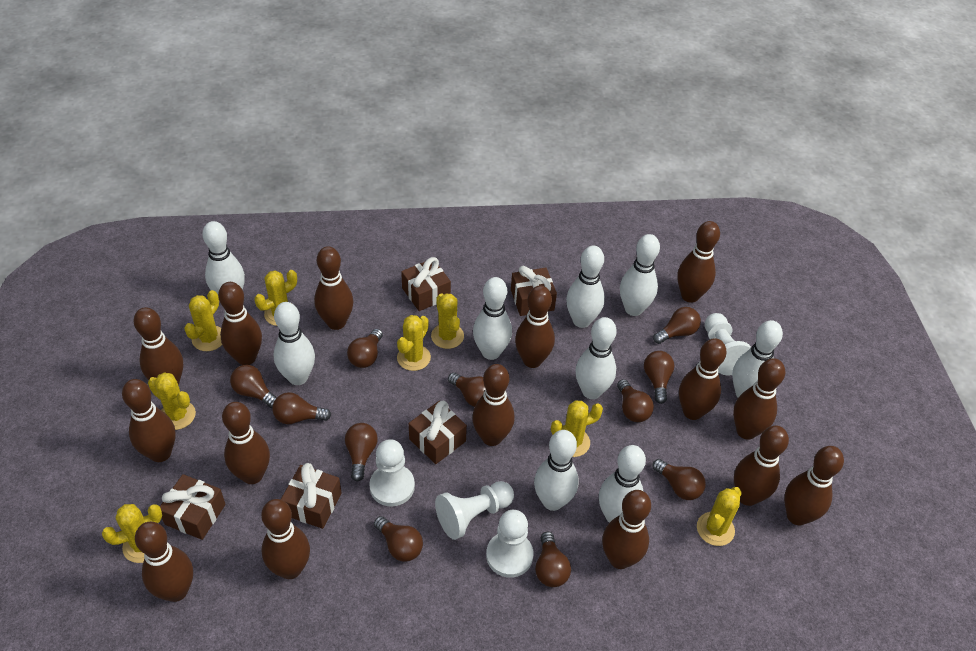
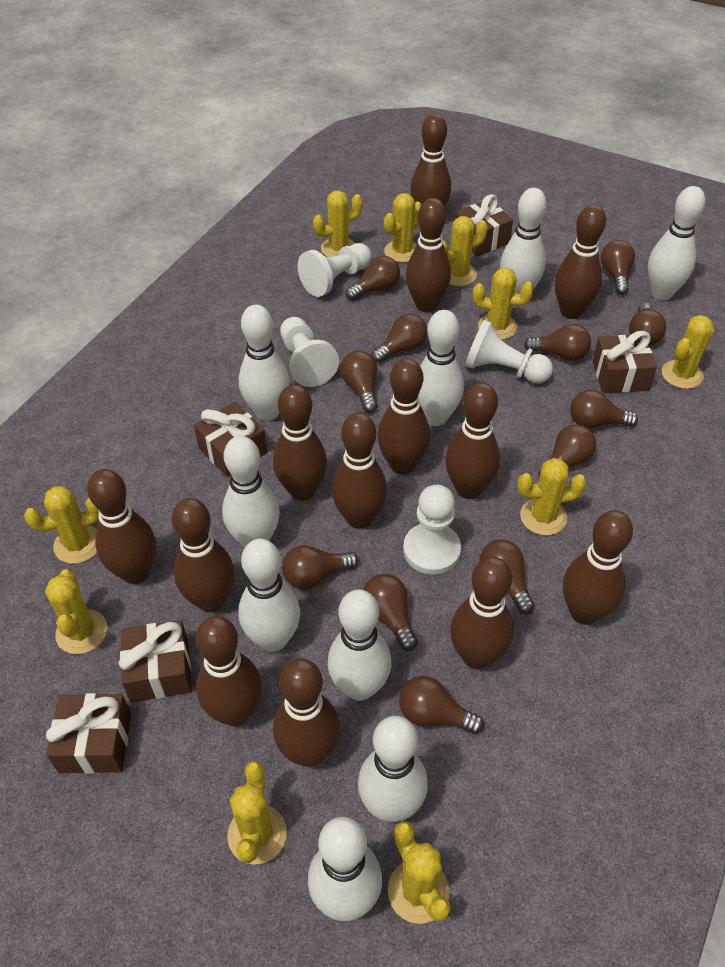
brown bowling pin: 15 -> 13
brown light bulb: 11 -> 12
yellow cactus: 8 -> 10

